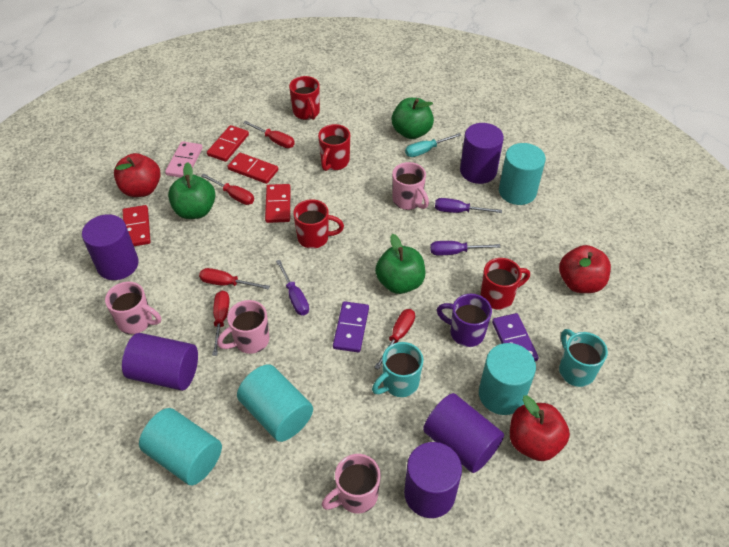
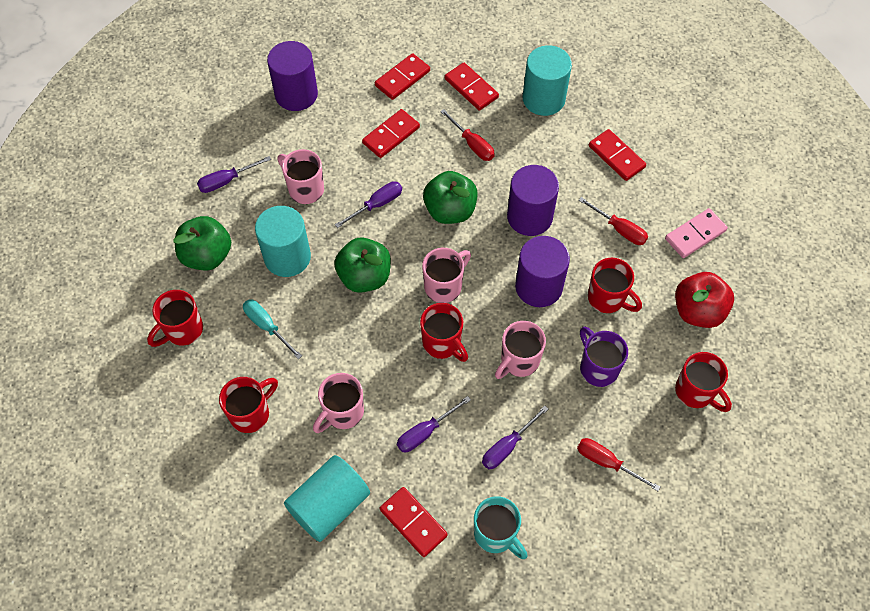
purple cylinder: 5 -> 3
purple domino: 2 -> 0
purple screwdriver: 3 -> 4
red apple: 3 -> 1
red domino: 4 -> 5
red mug: 4 -> 5
red screwdriver: 5 -> 3
turquoise cylinder: 4 -> 3
turquoise mug: 2 -> 1

